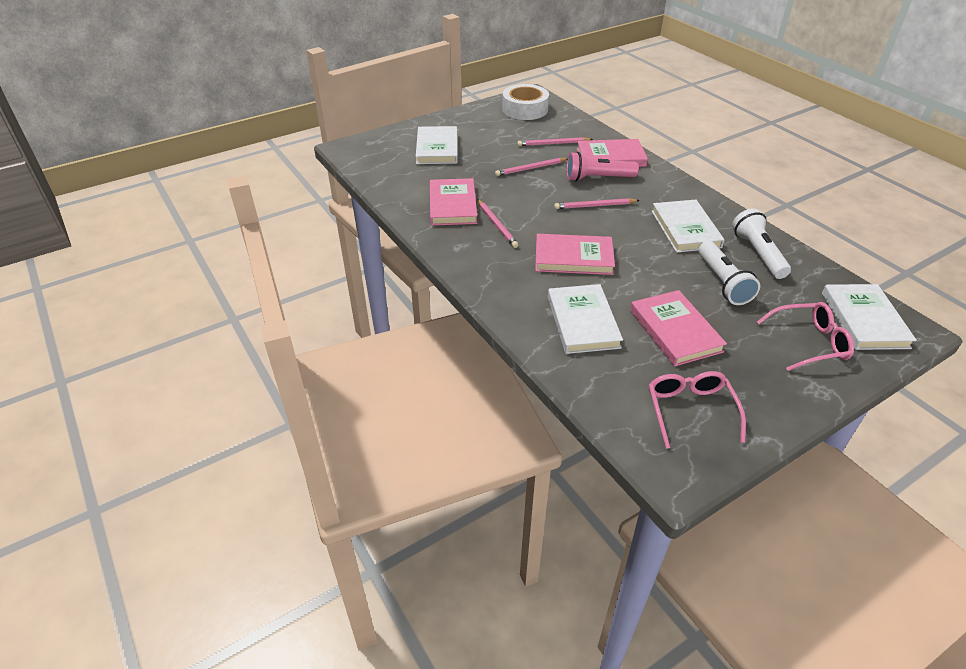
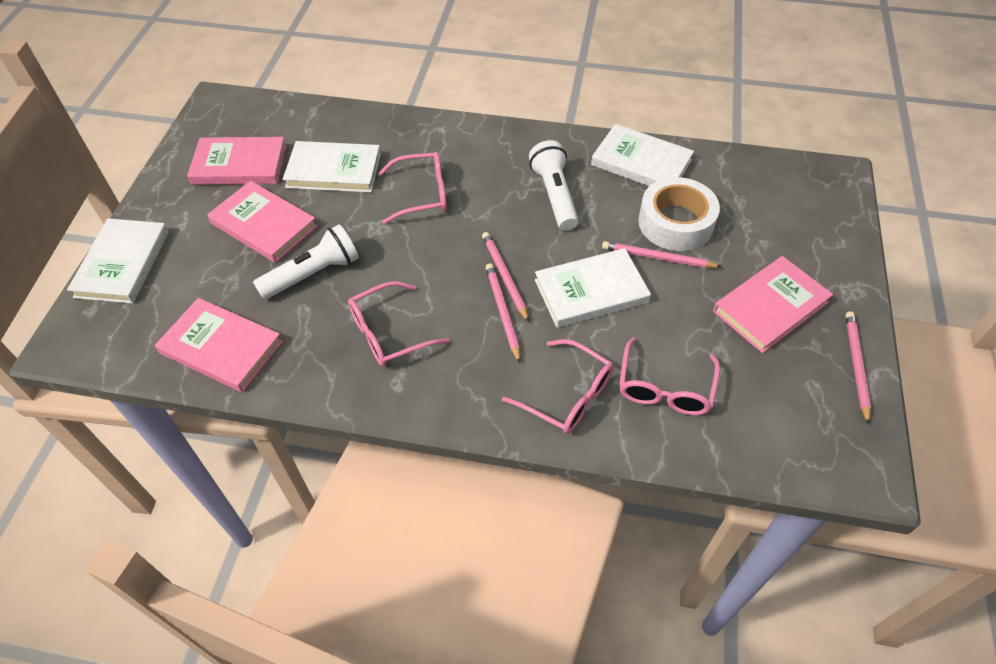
pink flashlight: 1 -> 0
pink glasses: 2 -> 4

